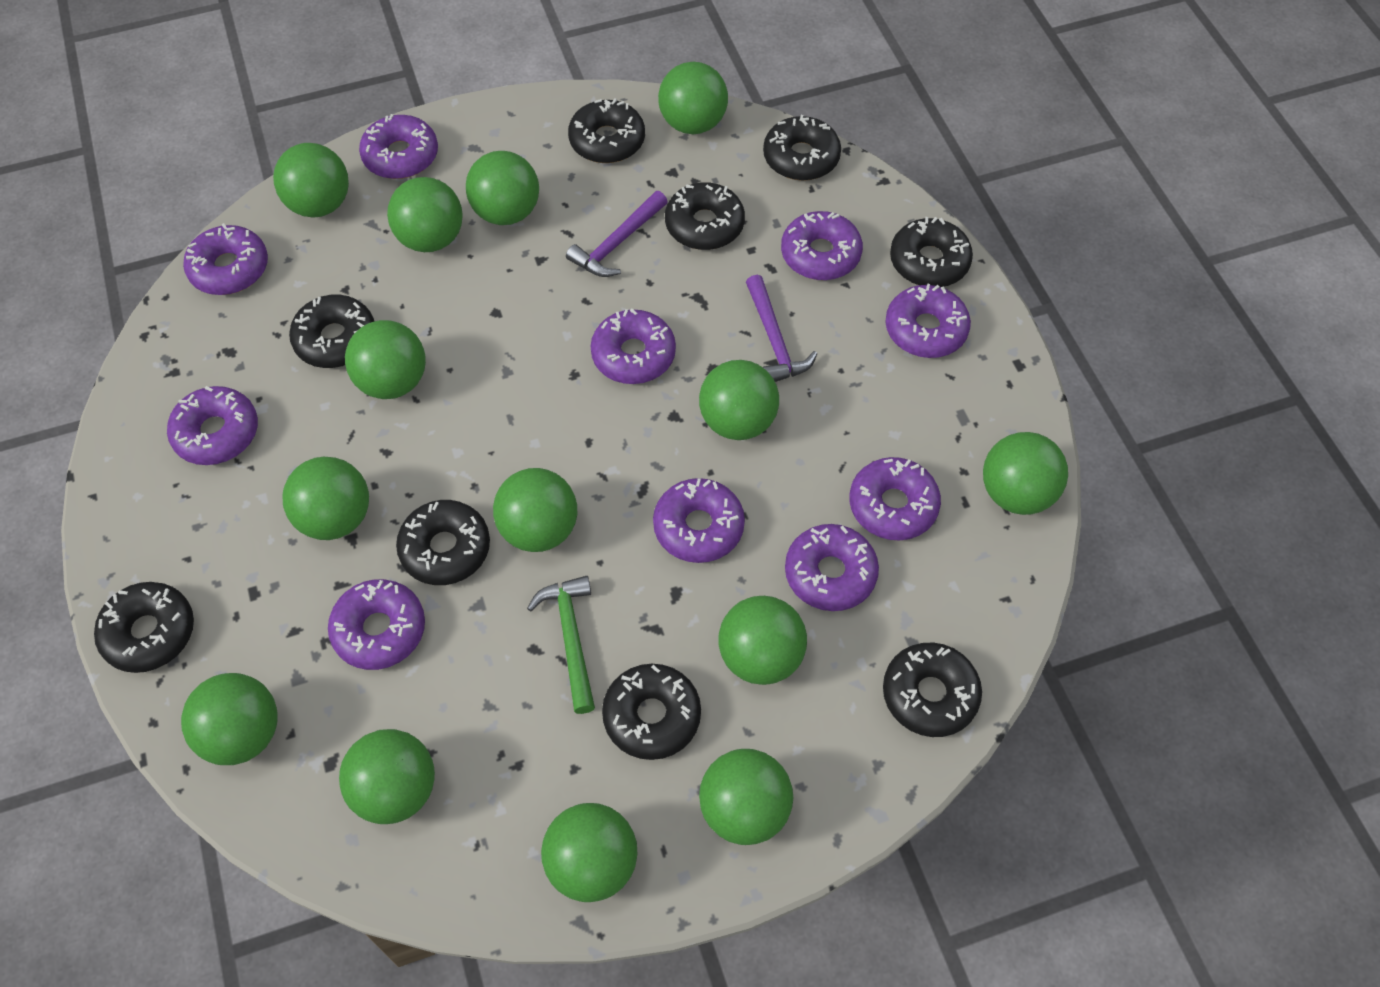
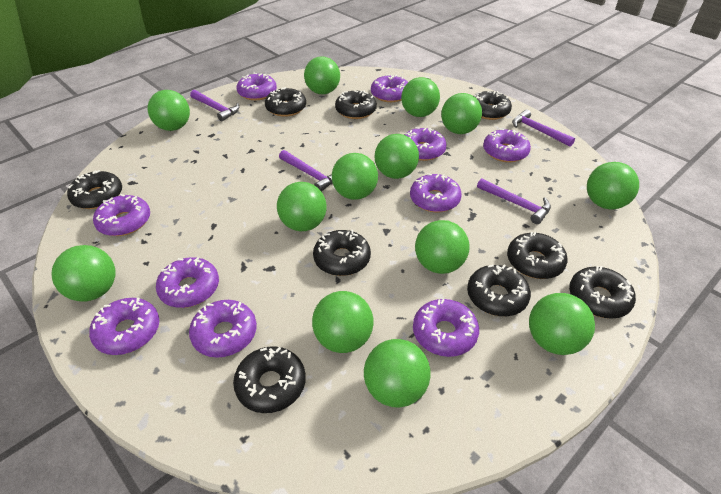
green ball: 14 -> 13
green hammer: 1 -> 0
purple hammer: 2 -> 4

